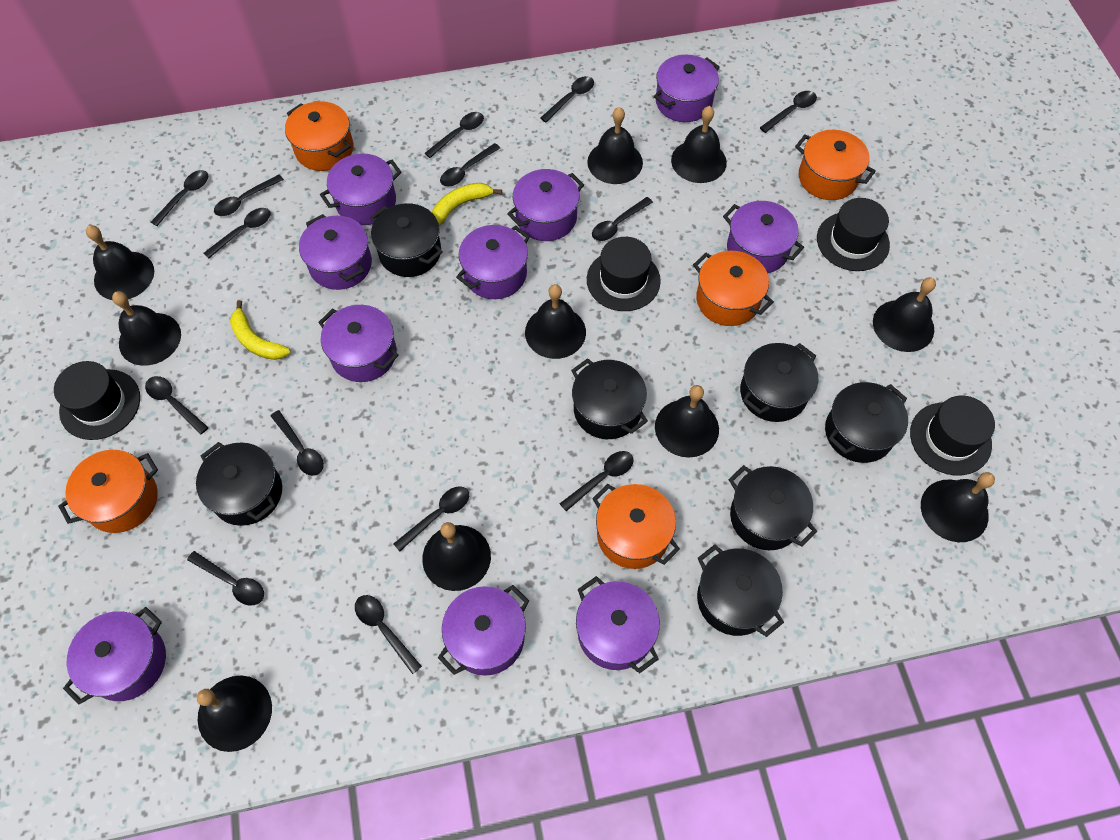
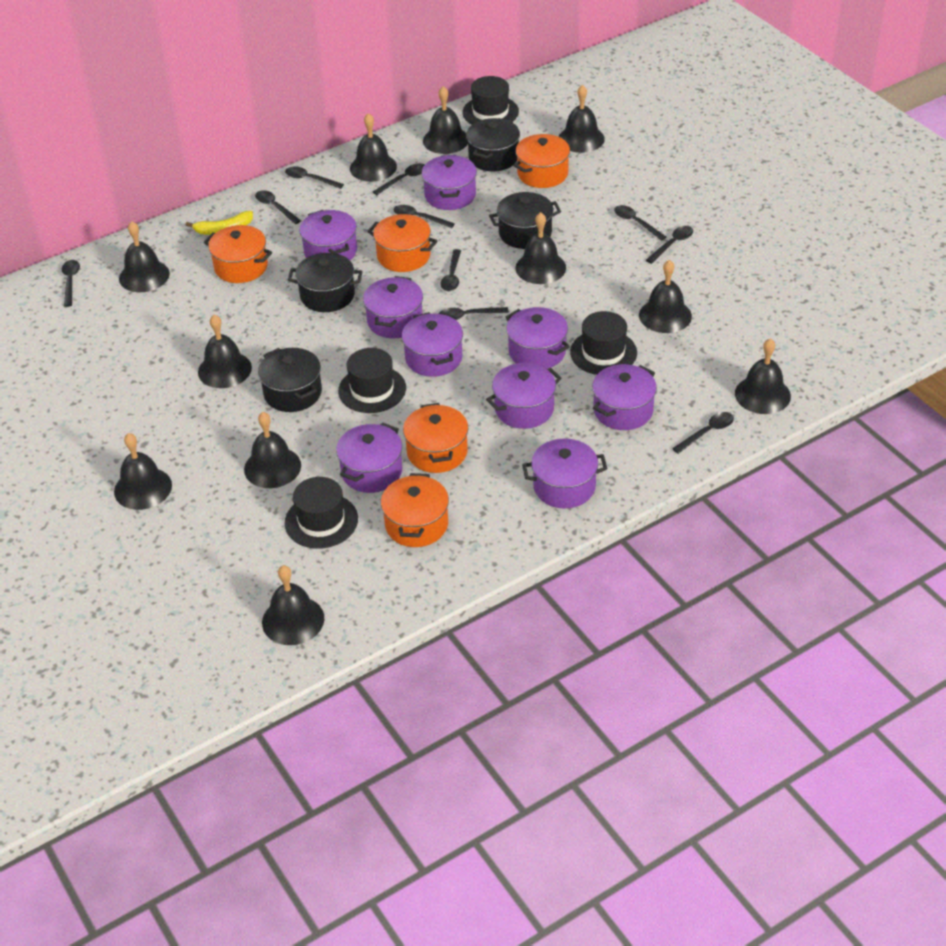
black bell: 10 -> 11
black pot: 7 -> 4
black spoon: 14 -> 10
purple pot: 10 -> 9
yellow banana: 2 -> 1

